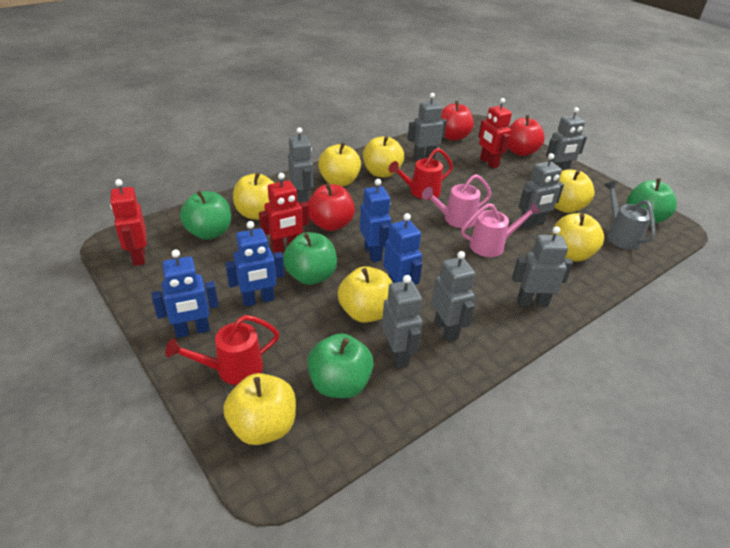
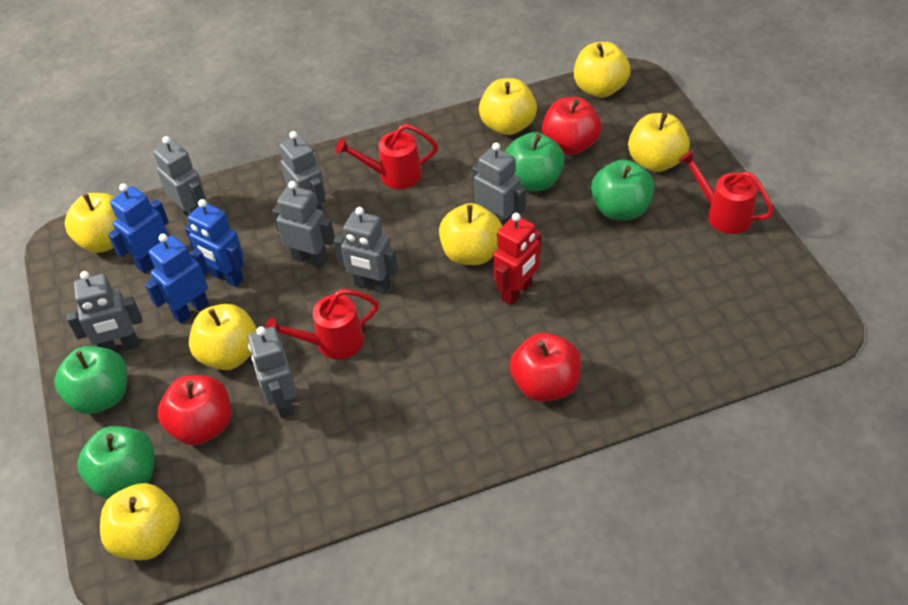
blue robot: 4 -> 3
grey watering can: 1 -> 0
pink watering can: 2 -> 0
red robot: 3 -> 1
red watering can: 2 -> 3

